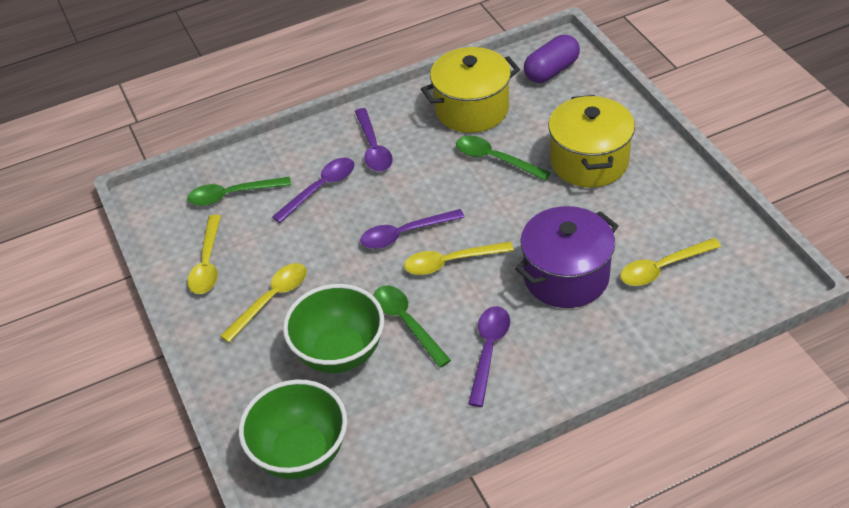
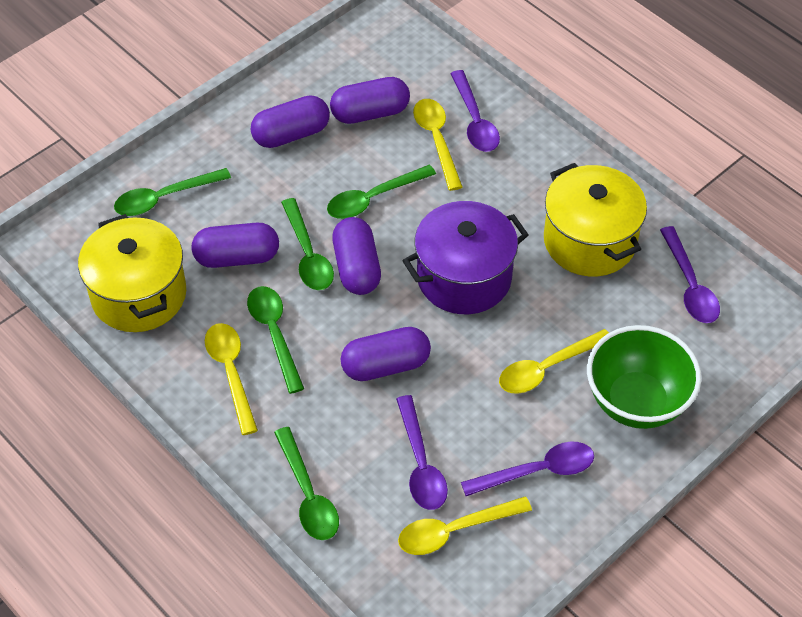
green bowl: 2 -> 1
green spoon: 3 -> 5
purple capsule: 1 -> 5

